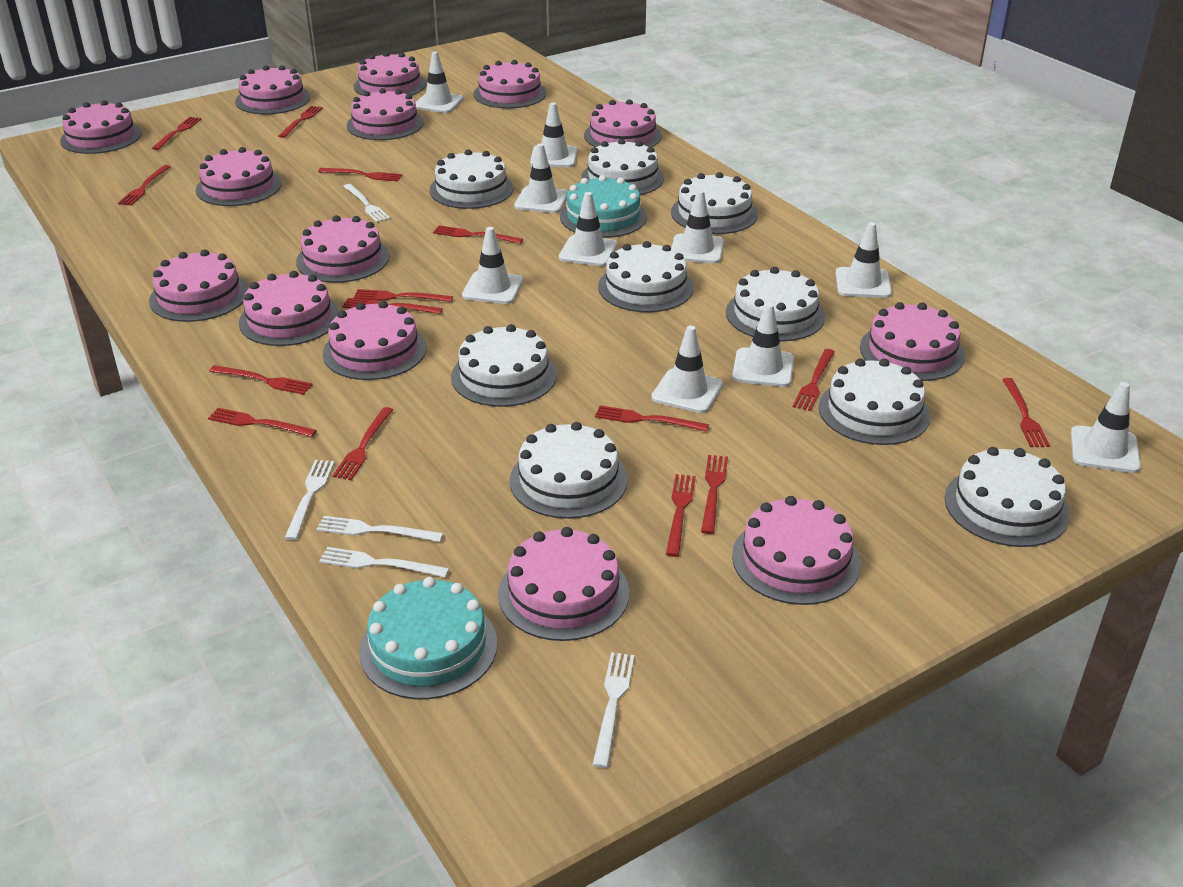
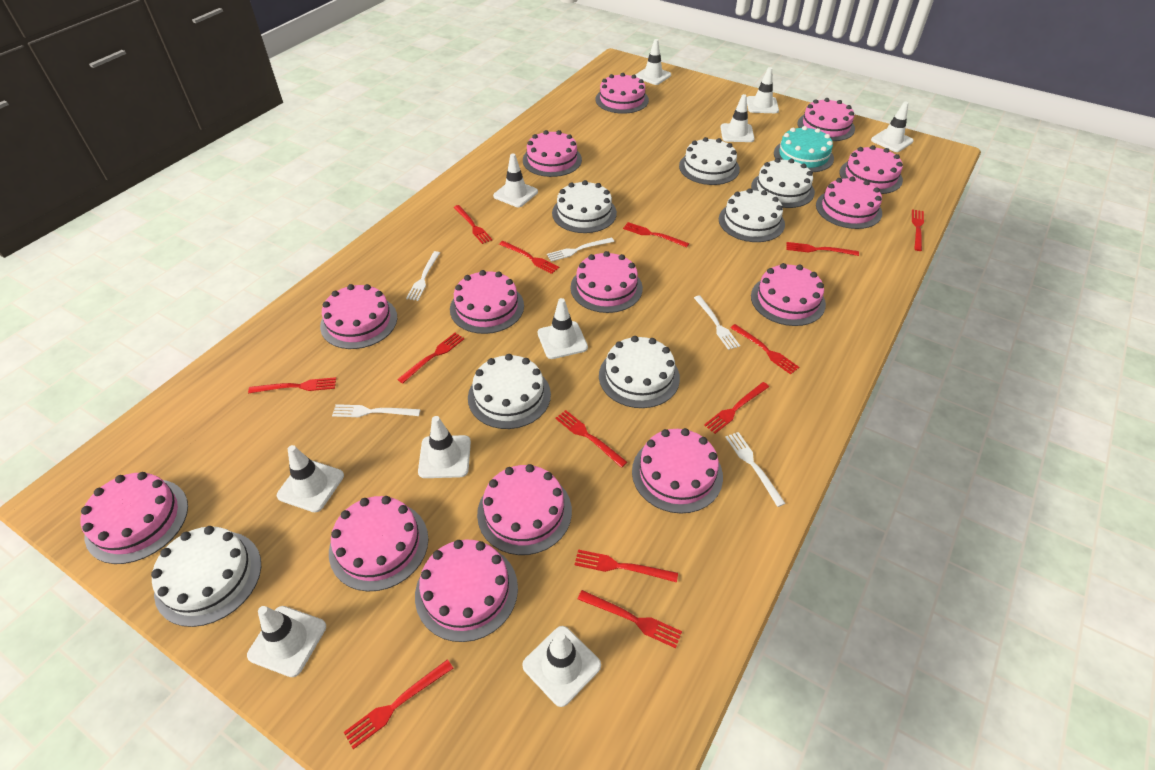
red fork: 15 -> 13
turquoise cake: 2 -> 1
white cake: 9 -> 7

